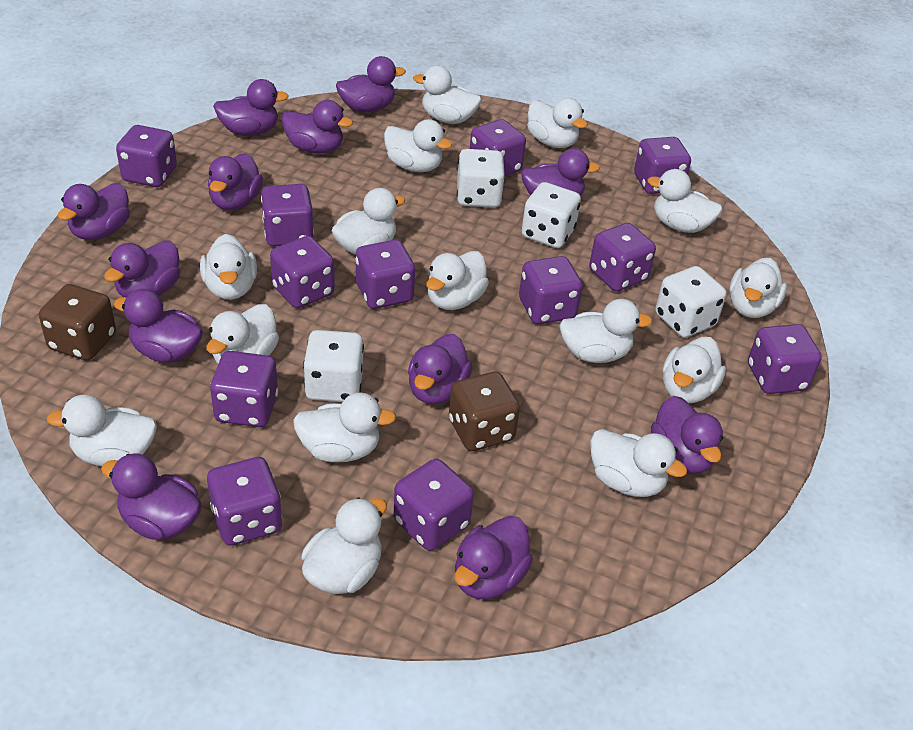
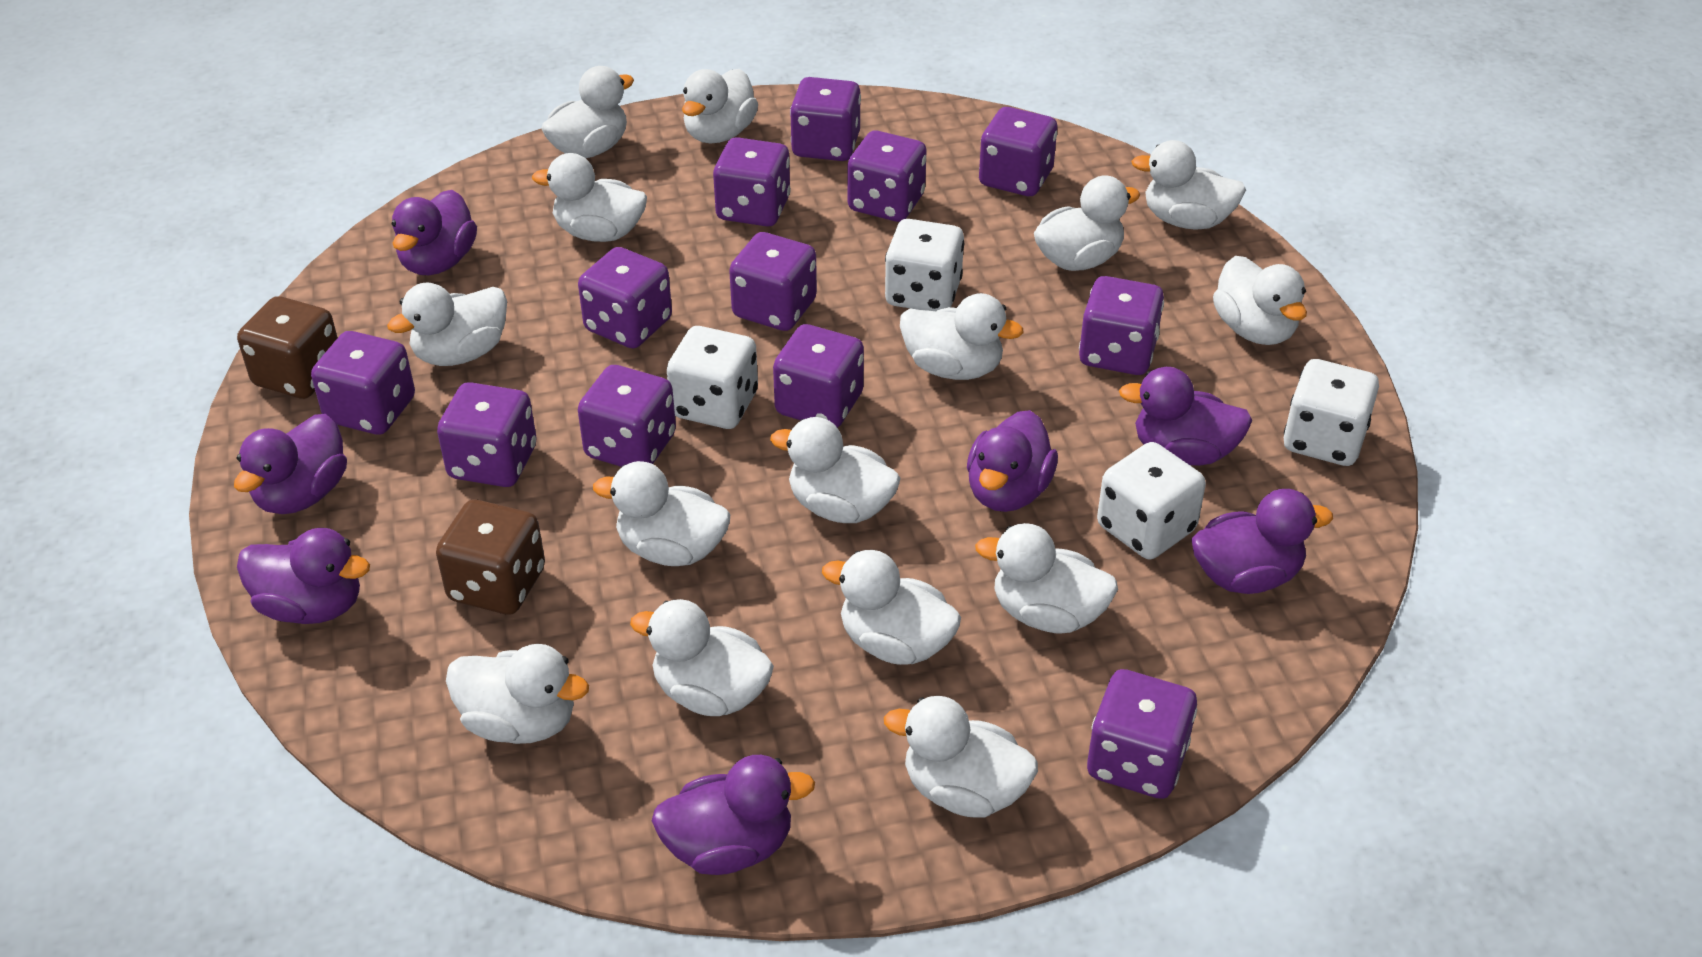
purple duck: 12 -> 7

